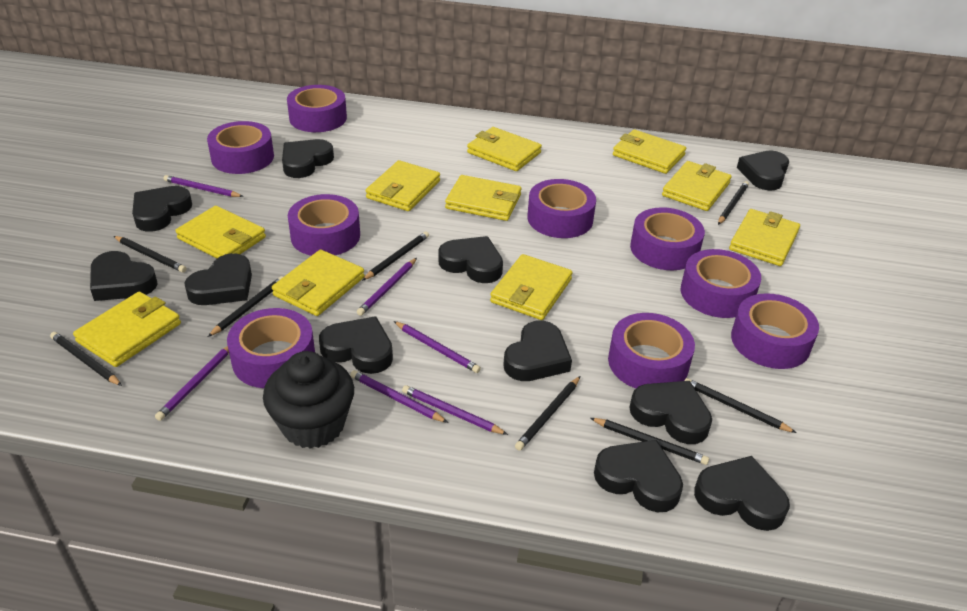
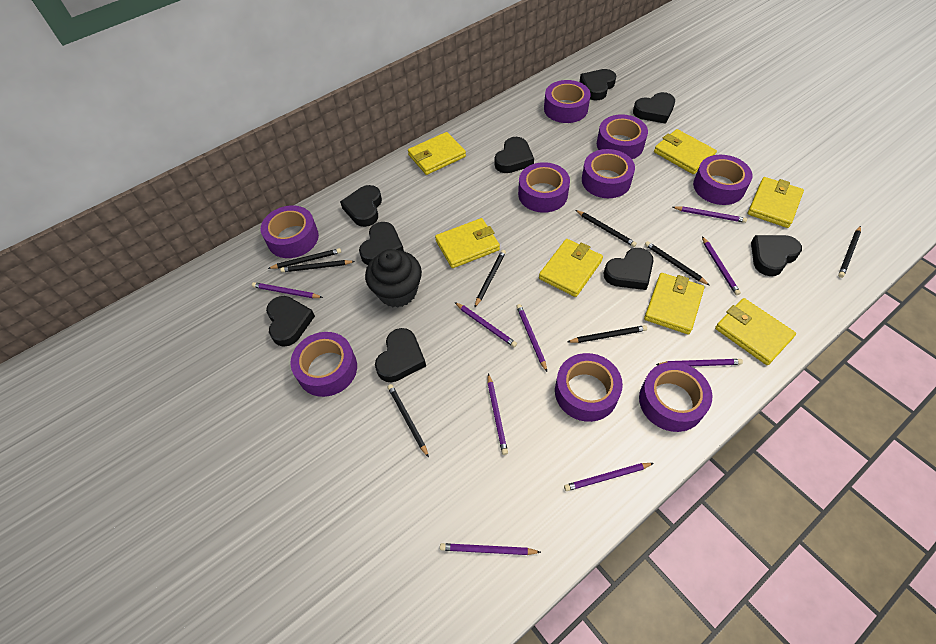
black heart: 11 -> 9
purple pencil: 6 -> 9
yellow wallet: 10 -> 7

